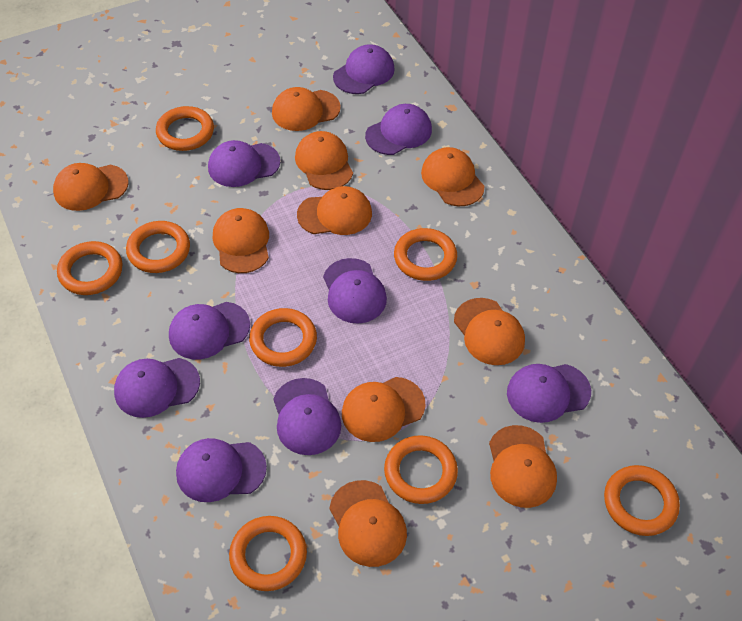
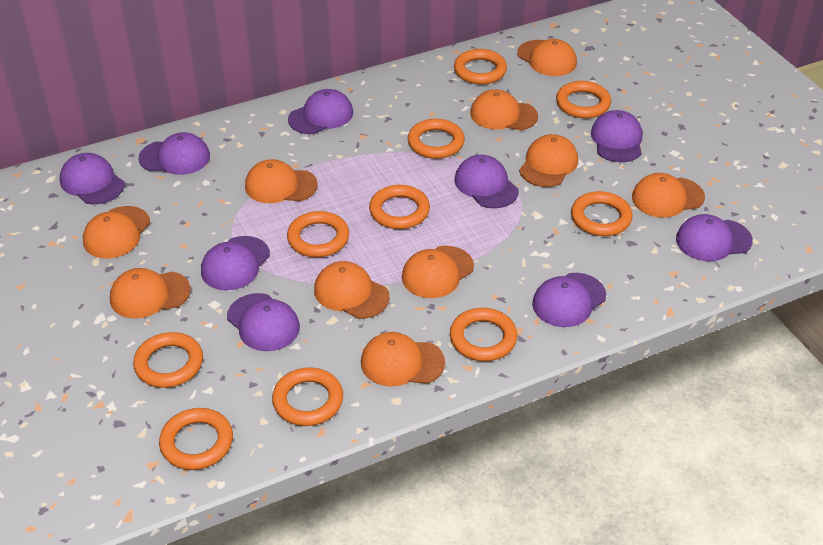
orange ring: 8 -> 10

